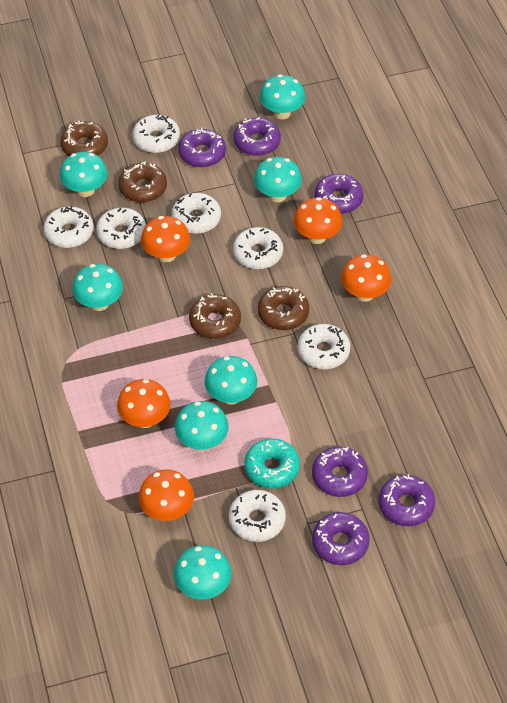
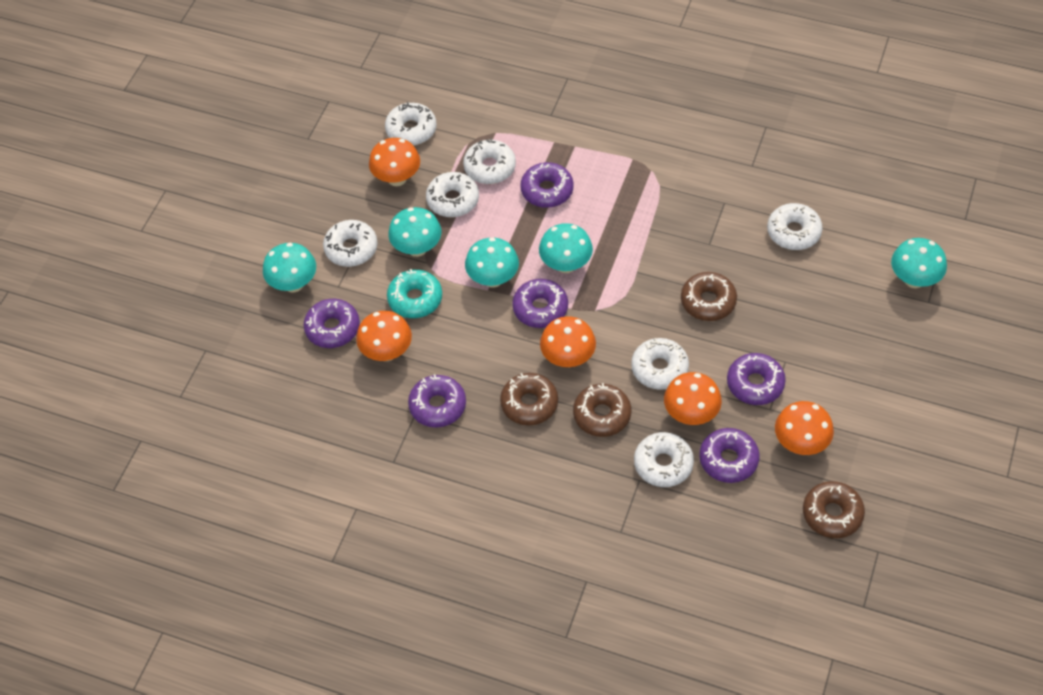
turquoise mushroom: 7 -> 5

